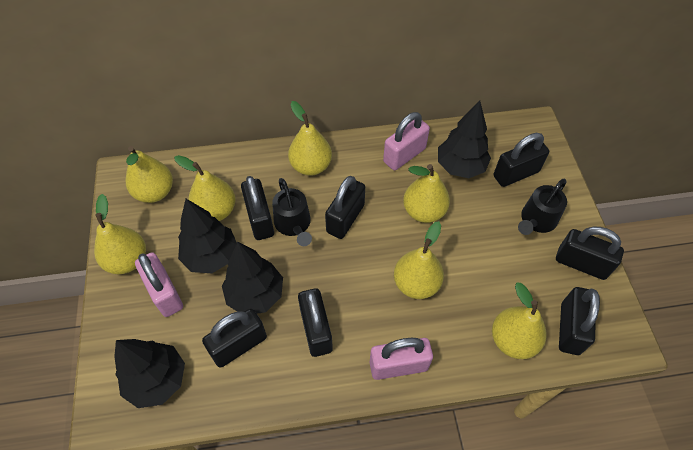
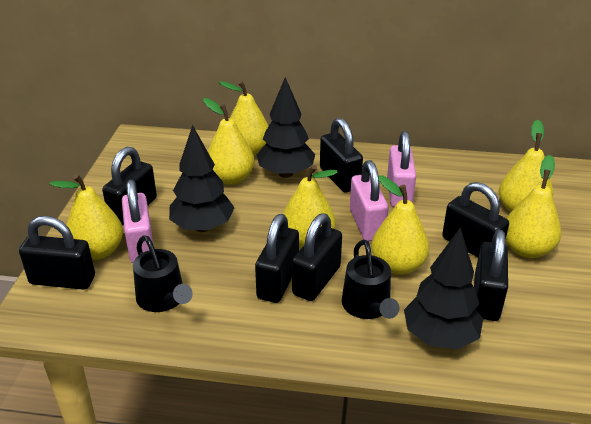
black tree: 4 -> 3

